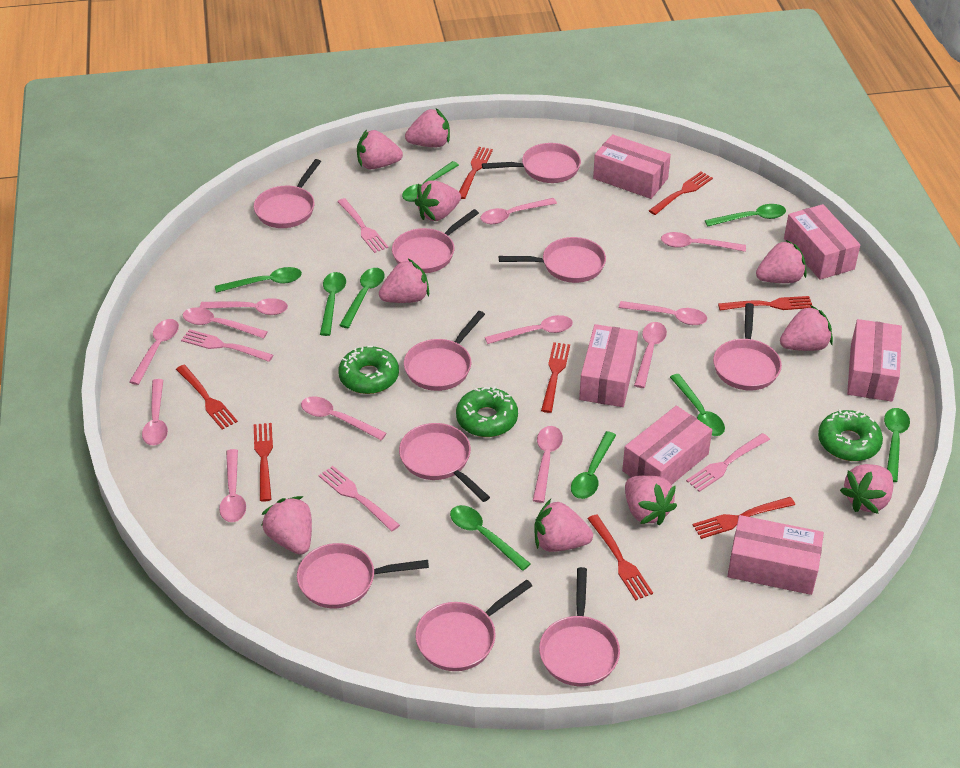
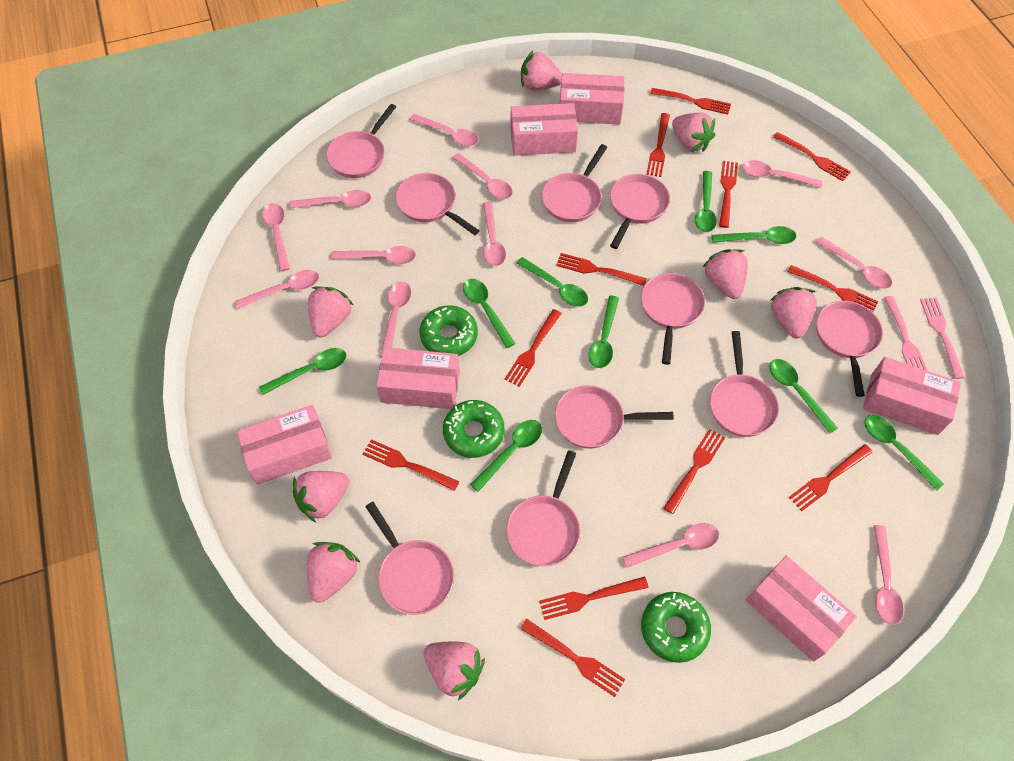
pink fork: 4 -> 2
pink strawberry: 10 -> 8
red fork: 8 -> 12

